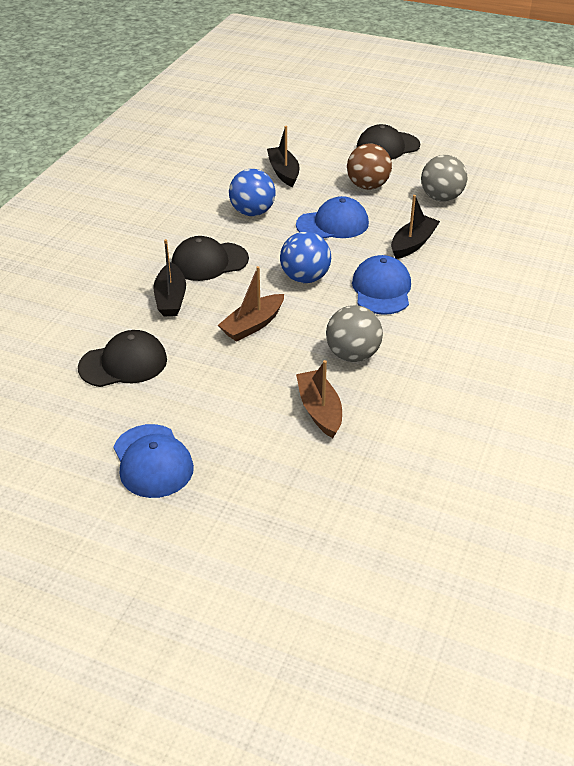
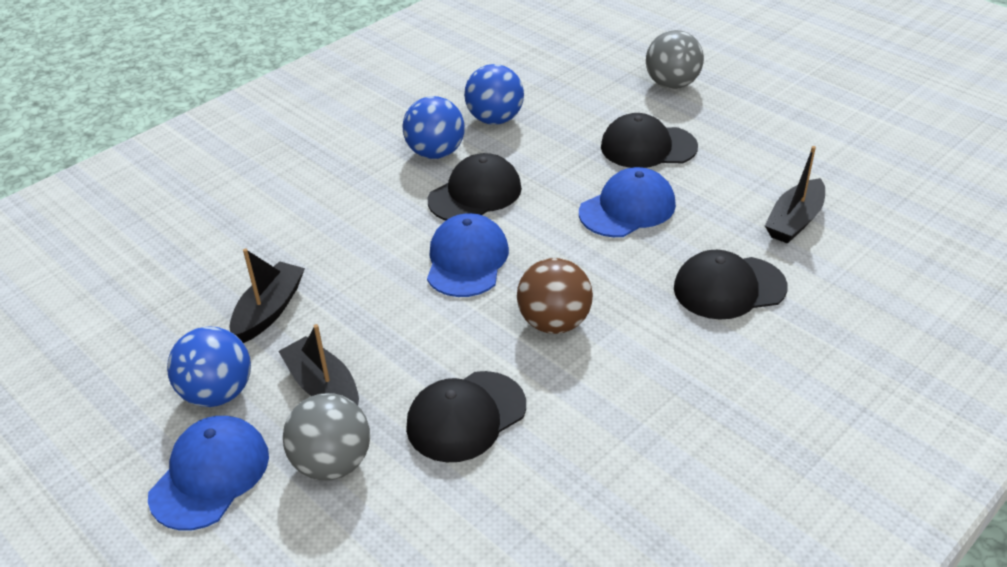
black cap: 3 -> 4
blue ball: 2 -> 3
brown boat: 2 -> 0

